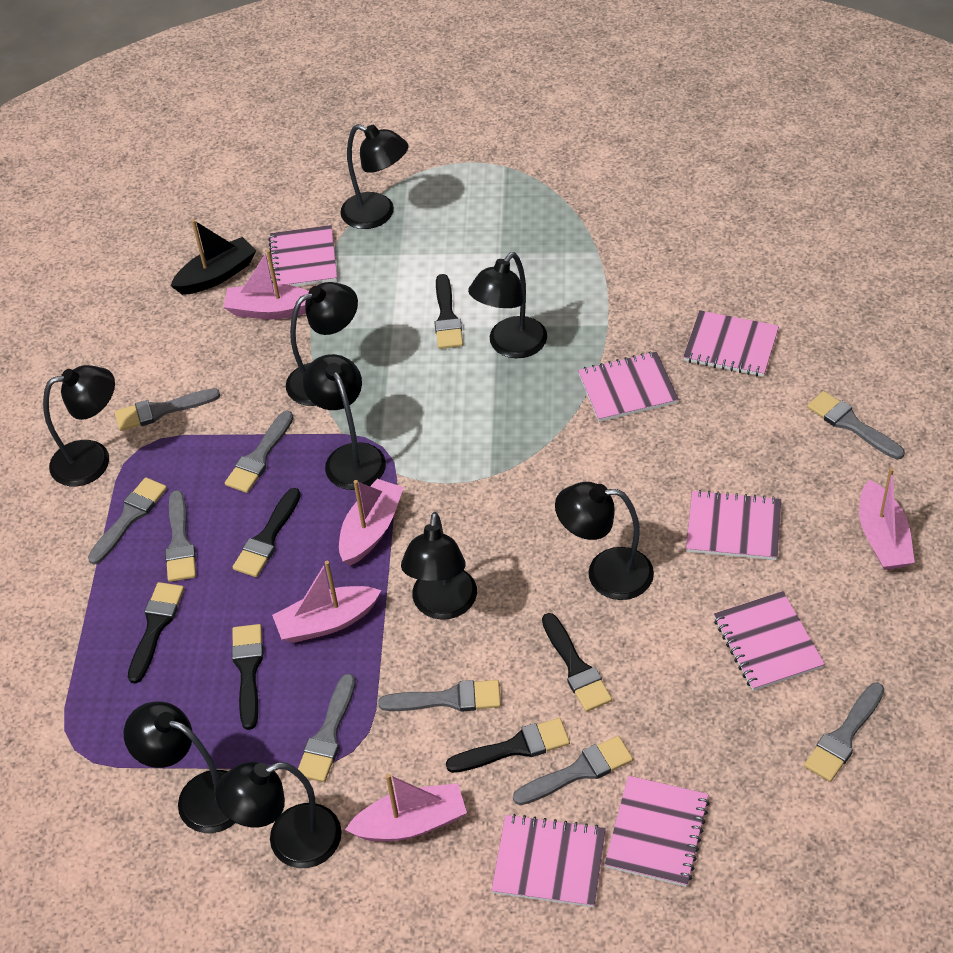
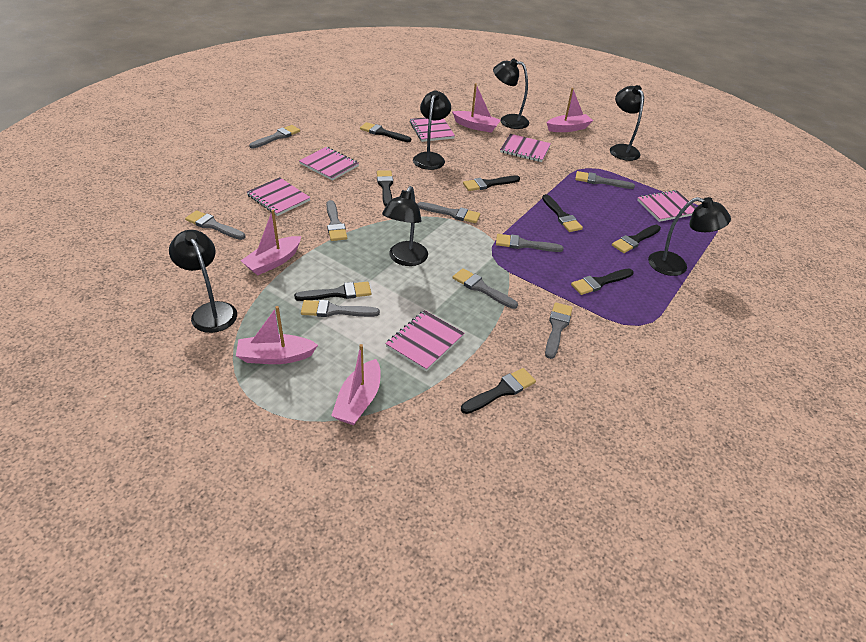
black boat: 1 -> 0
black brush: 6 -> 8
black lamp: 9 -> 6
pink notebook: 7 -> 6

